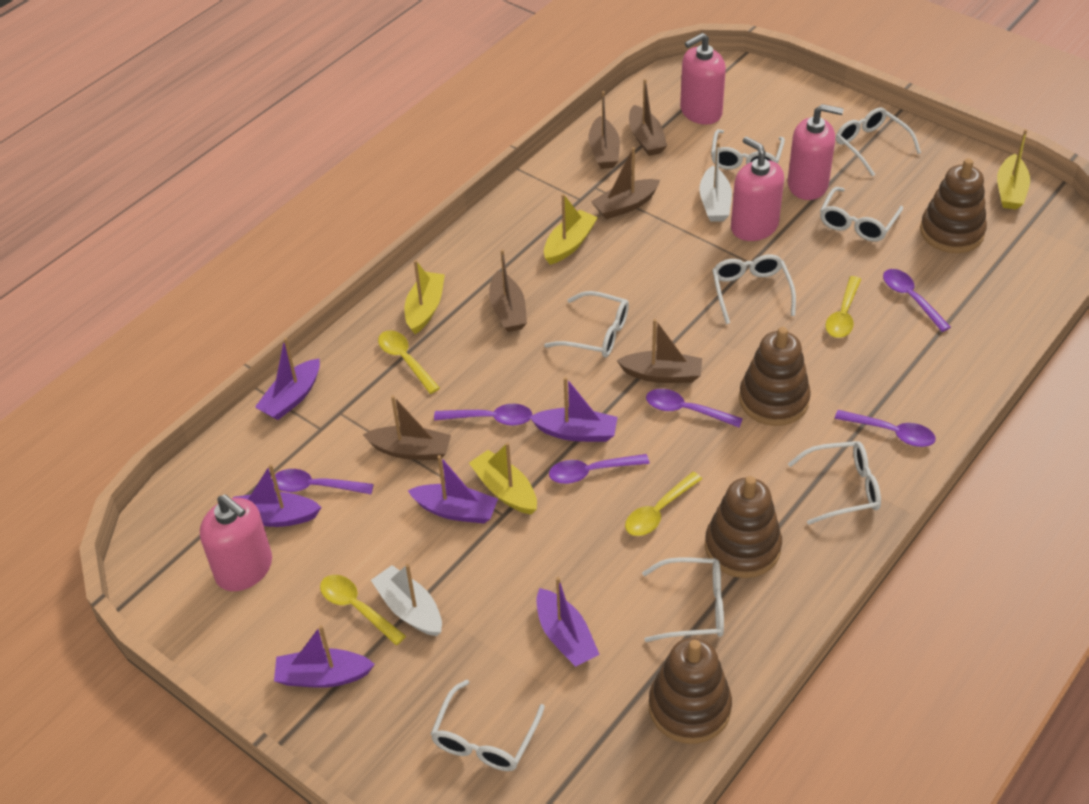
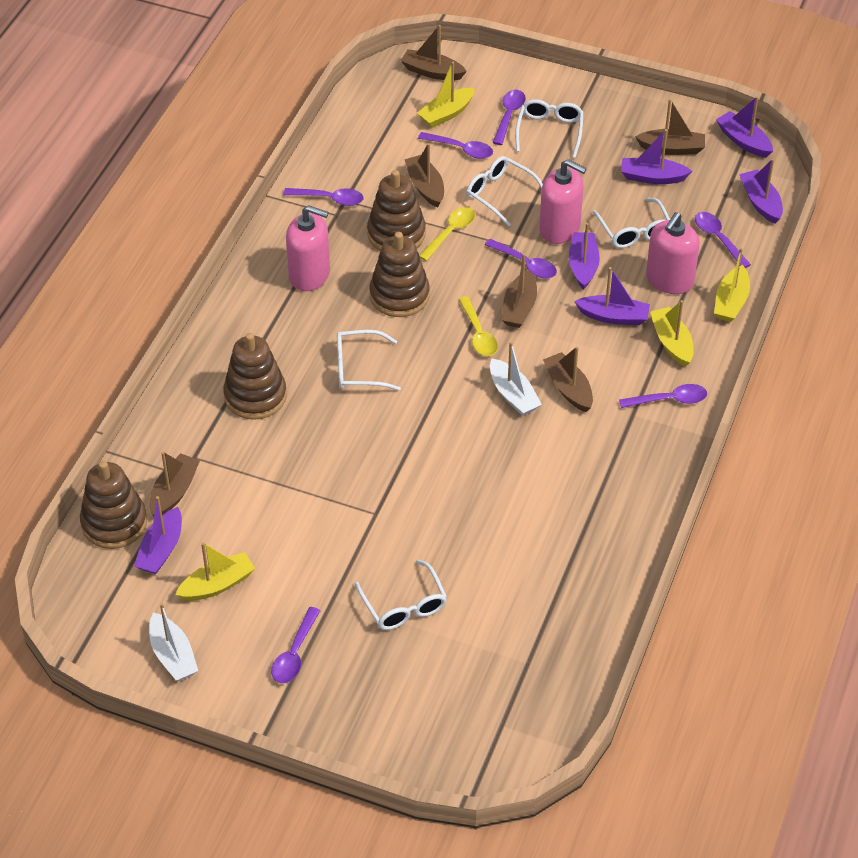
pink soap dispenser: 4 -> 3
purple spoon: 6 -> 7
white glasses: 8 -> 5
yellow spoon: 4 -> 2

